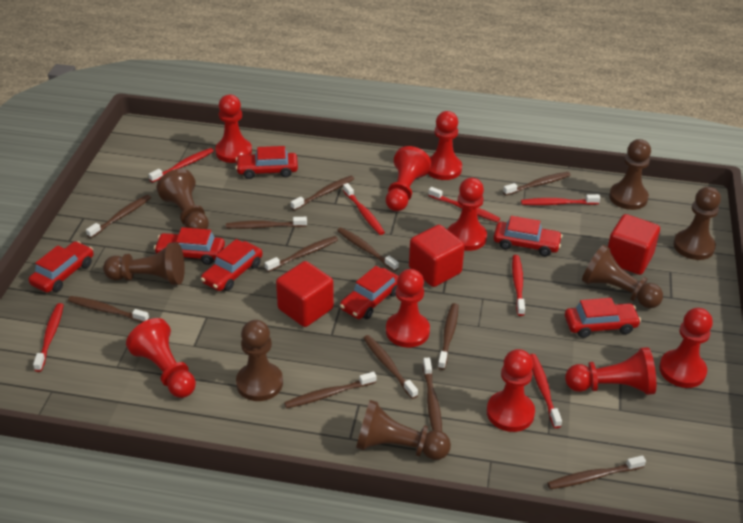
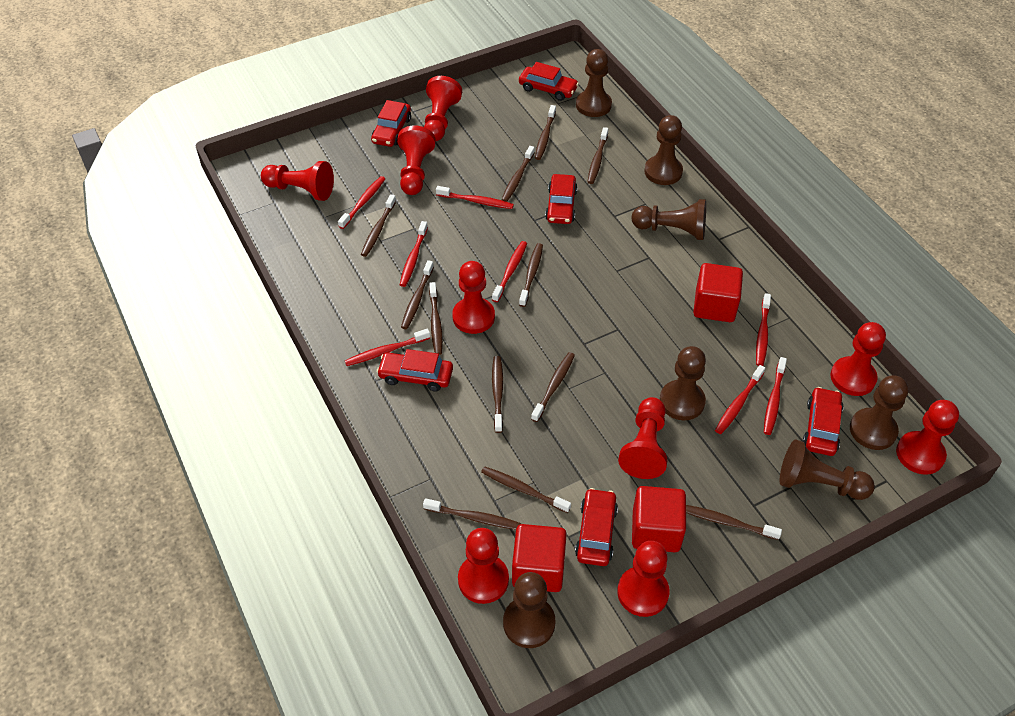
red car: 7 -> 6
red toothbrush: 7 -> 8

